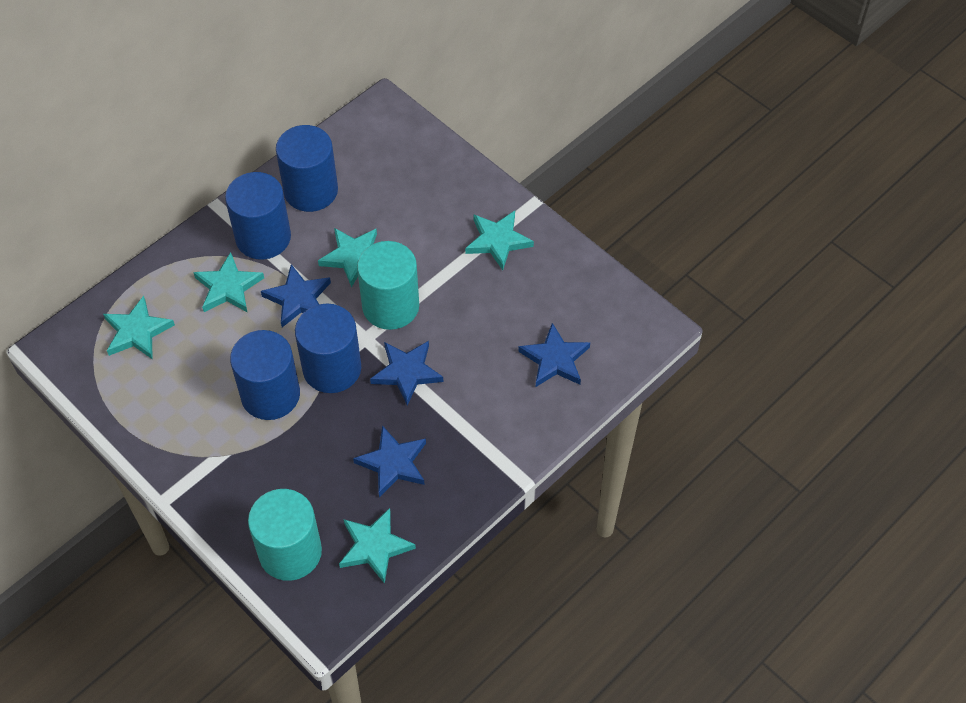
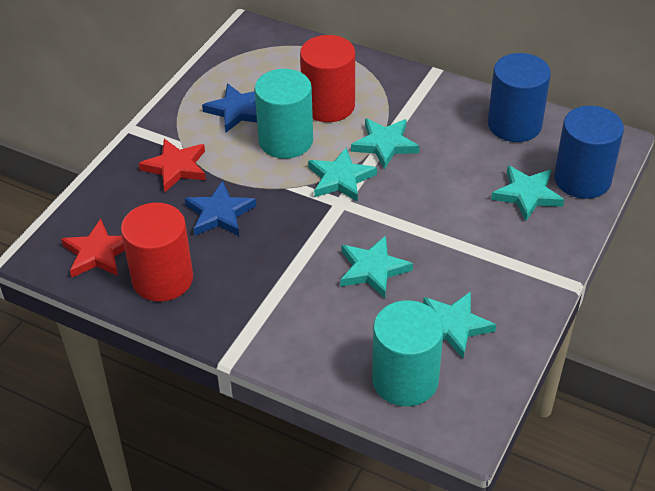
blue cylinder: 4 -> 2
blue star: 4 -> 2
red cylinder: 0 -> 2
red star: 0 -> 2

